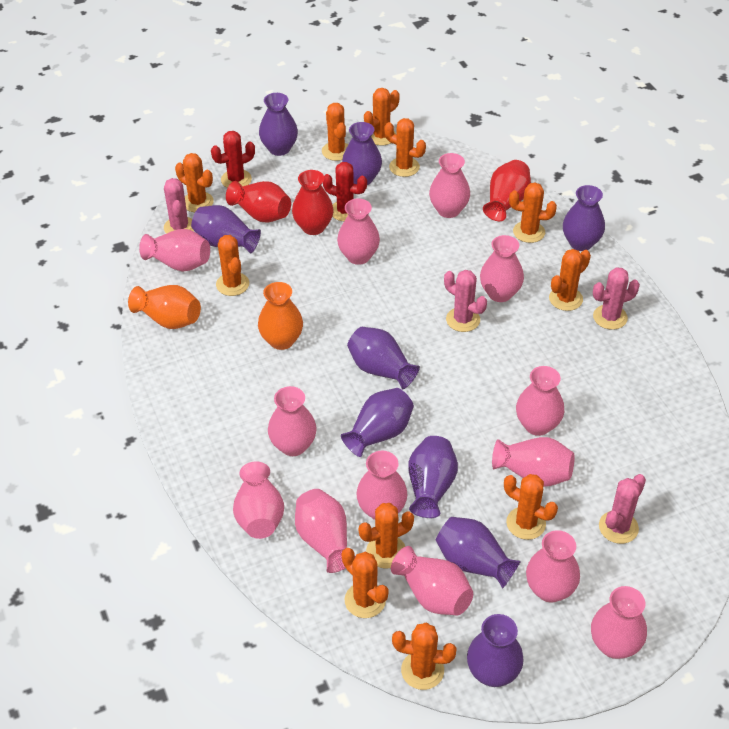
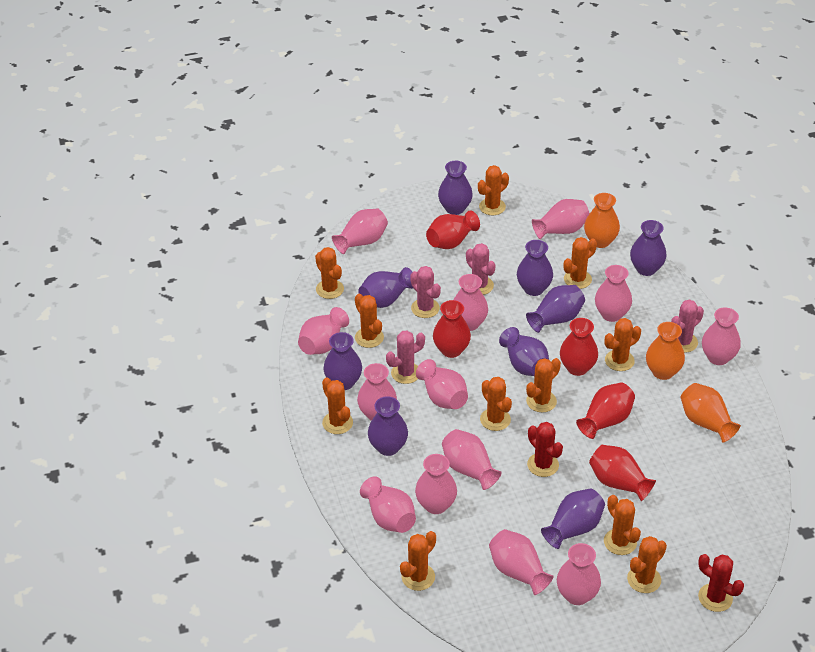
orange vase: 2 -> 3
red vase: 3 -> 5

